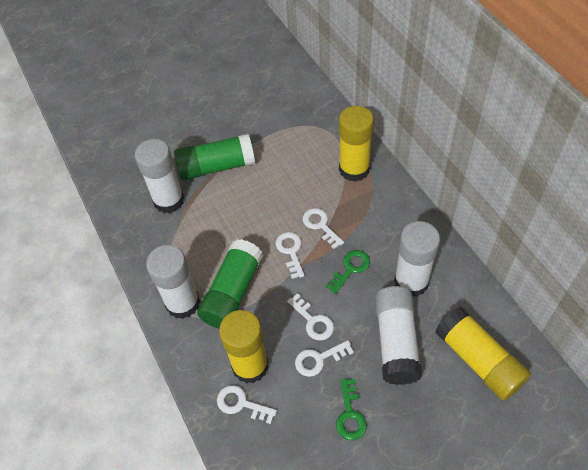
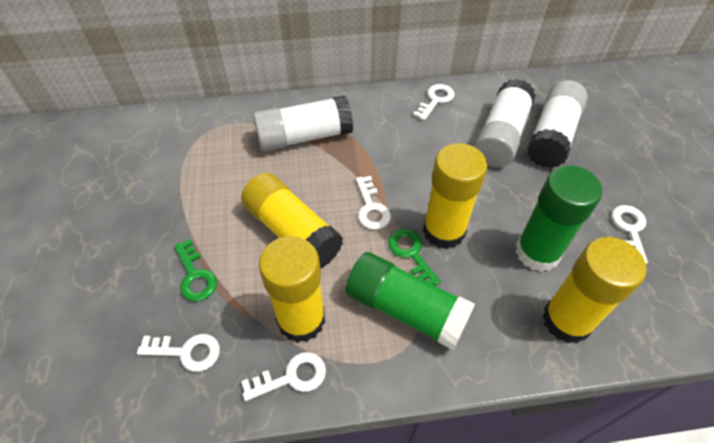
white glue stick: 4 -> 3
yellow glue stick: 3 -> 4

